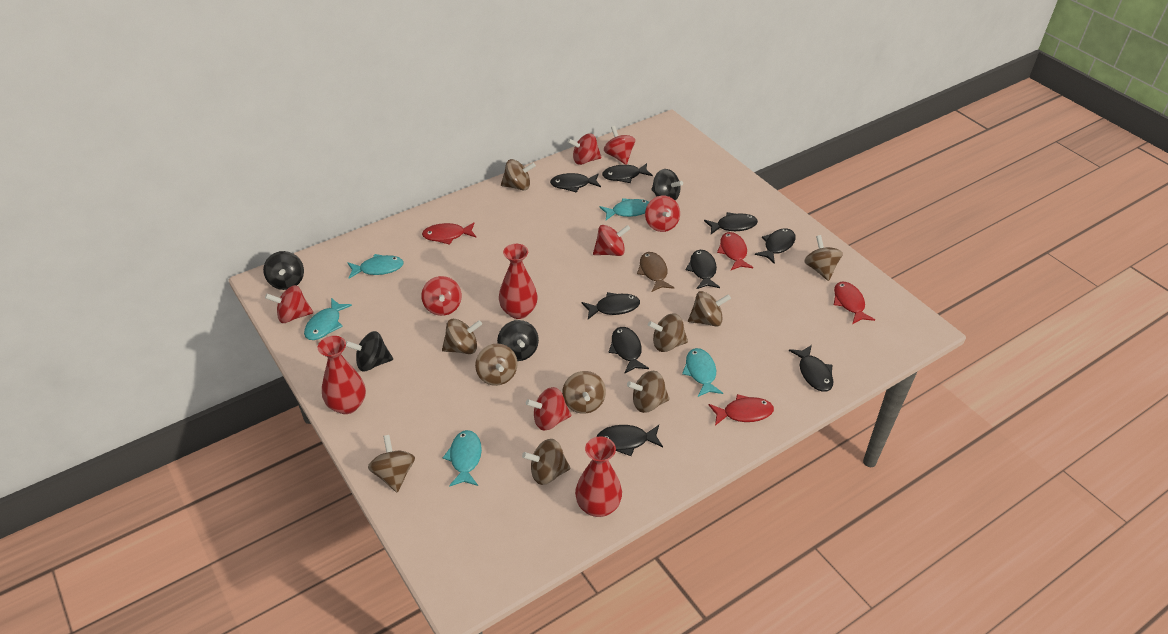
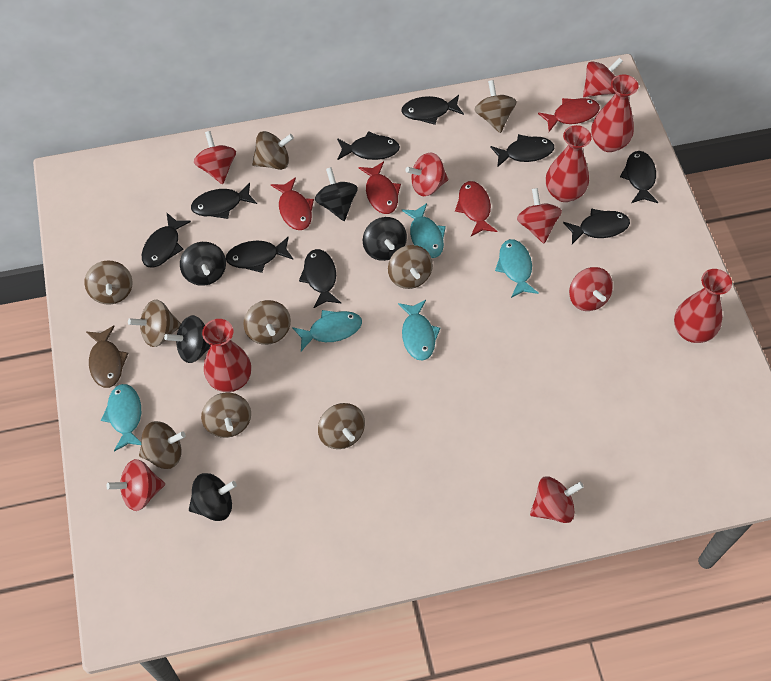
black spinning top: 4 -> 5
brown spinning top: 10 -> 9
red vase: 3 -> 4

